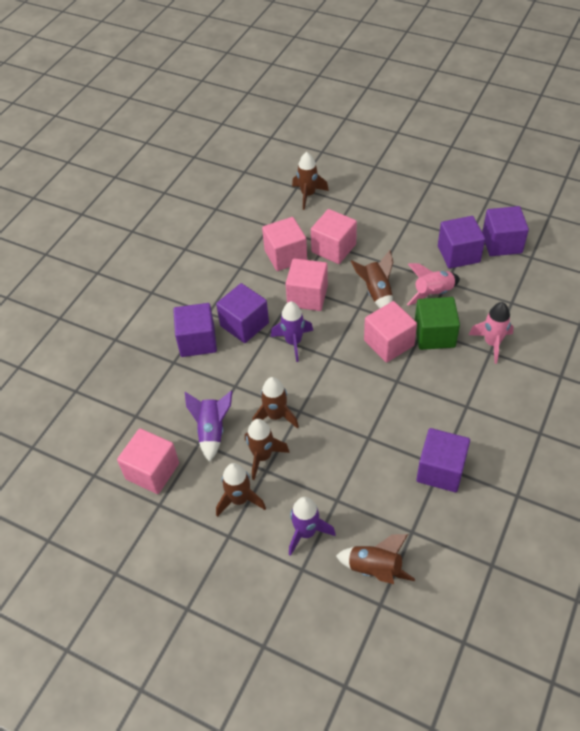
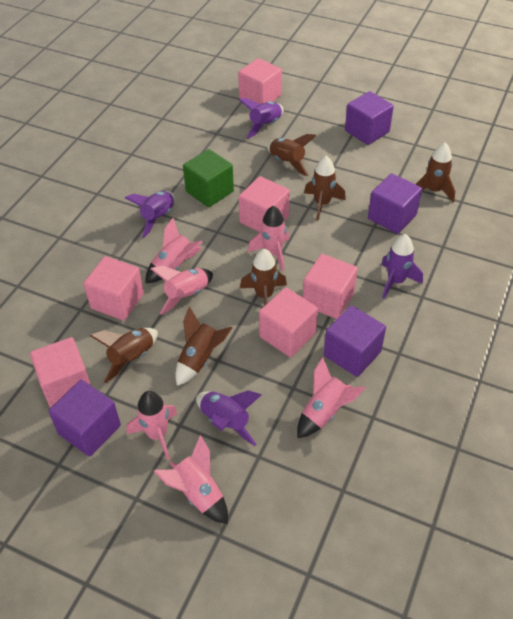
pink cube: 5 -> 6
pink rocket: 2 -> 6
purple cube: 5 -> 4
purple rocket: 3 -> 4

